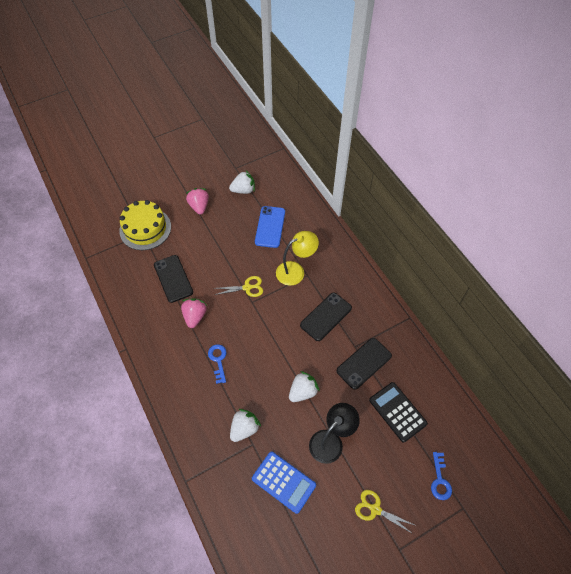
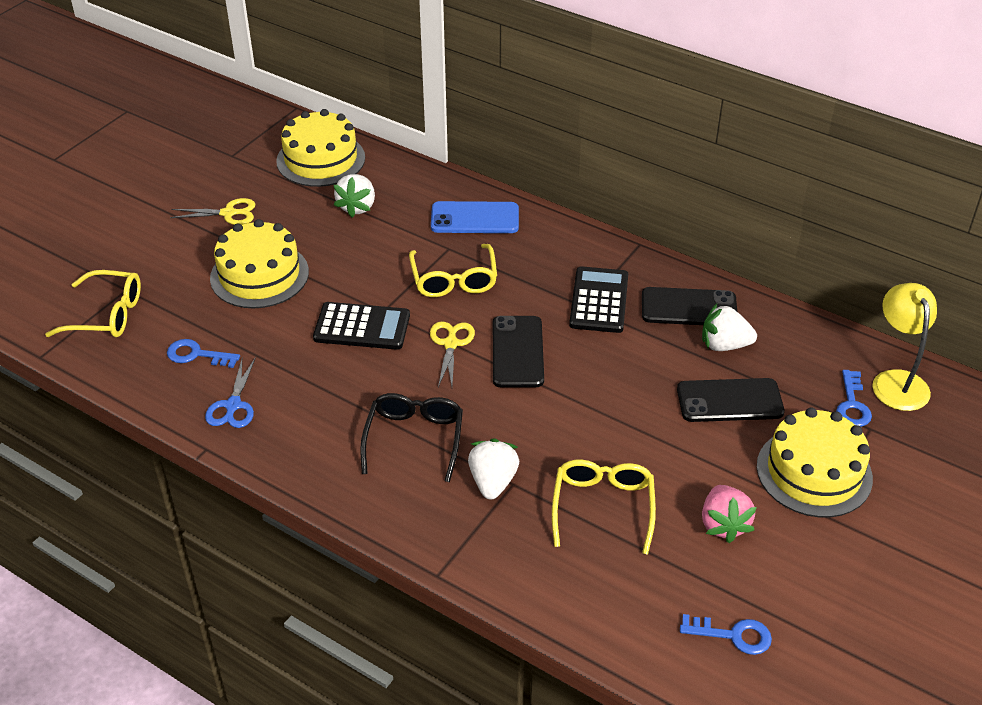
black calculator: 1 -> 2
black glasses: 0 -> 1
black lamp: 1 -> 0
blue calculator: 1 -> 0
blue key: 2 -> 3
blue scissors: 0 -> 1
pink strawberry: 2 -> 1
yellow cake: 1 -> 3
yellow glasses: 0 -> 3

